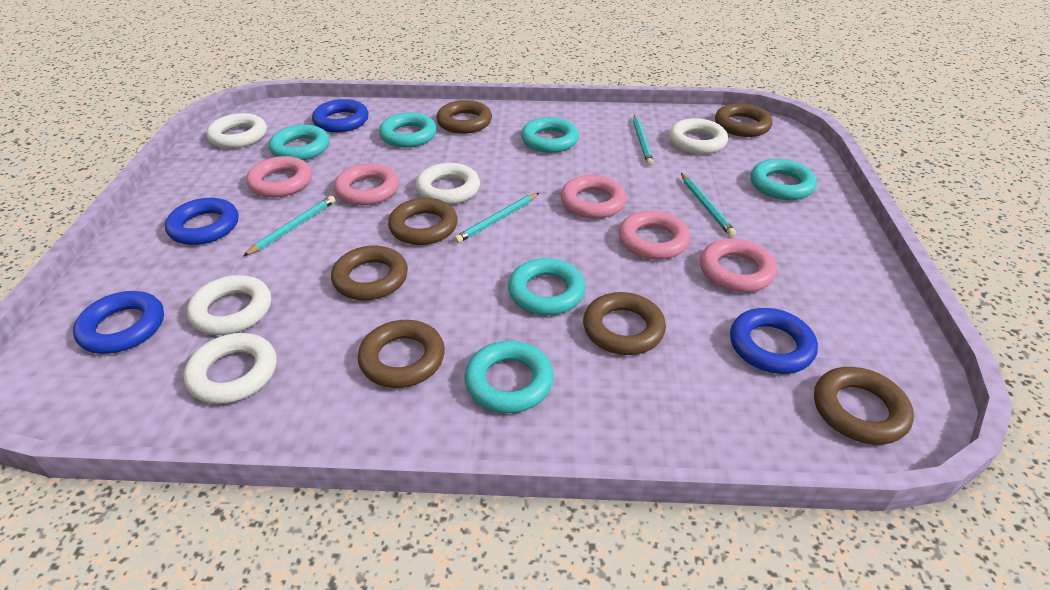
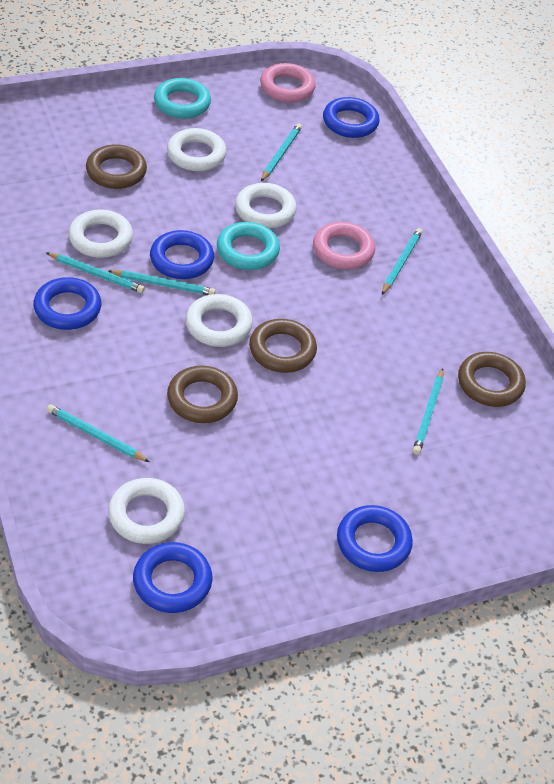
blue ring: 4 -> 5
brown ring: 7 -> 4
pink ring: 5 -> 2
turquoise pencil: 4 -> 6
turquoise ring: 6 -> 2

